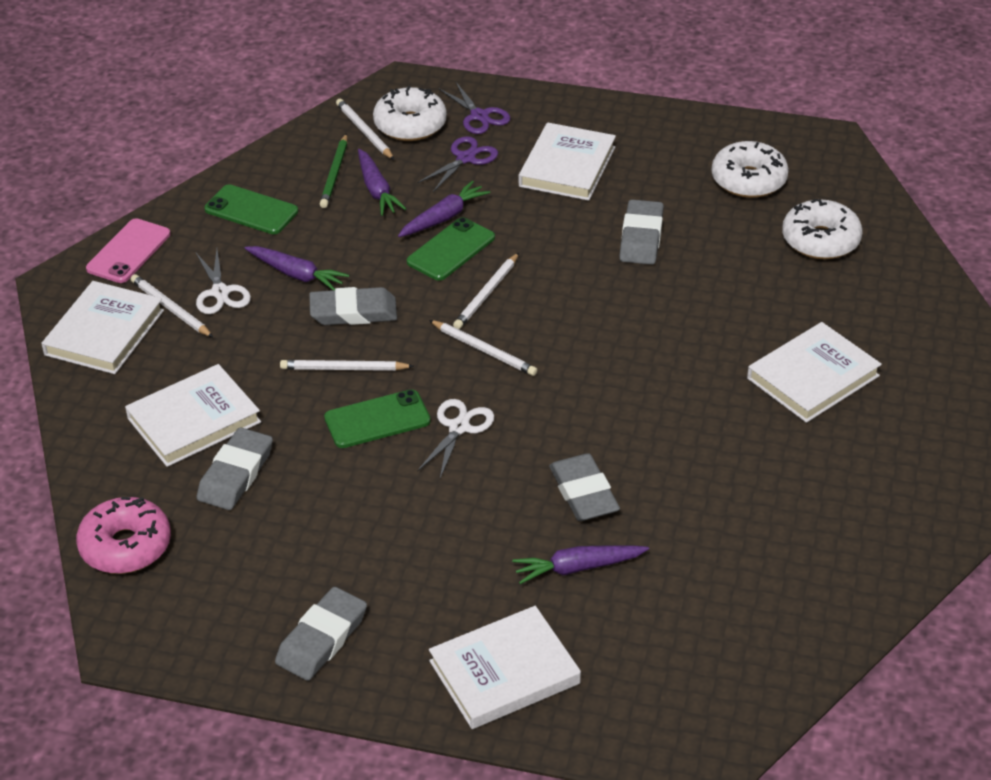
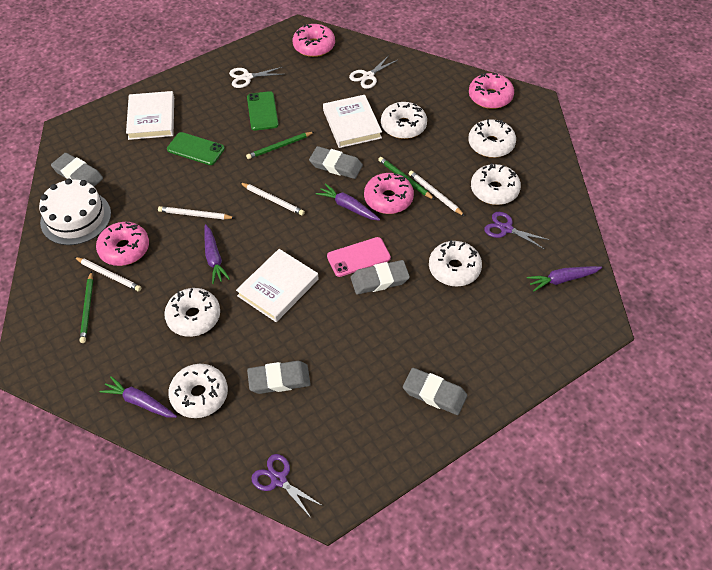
green pencil: 1 -> 3
green phone: 3 -> 2
pink donut: 1 -> 4
white book: 5 -> 3
white cake: 0 -> 1
white donut: 3 -> 6
white pencil: 5 -> 4

